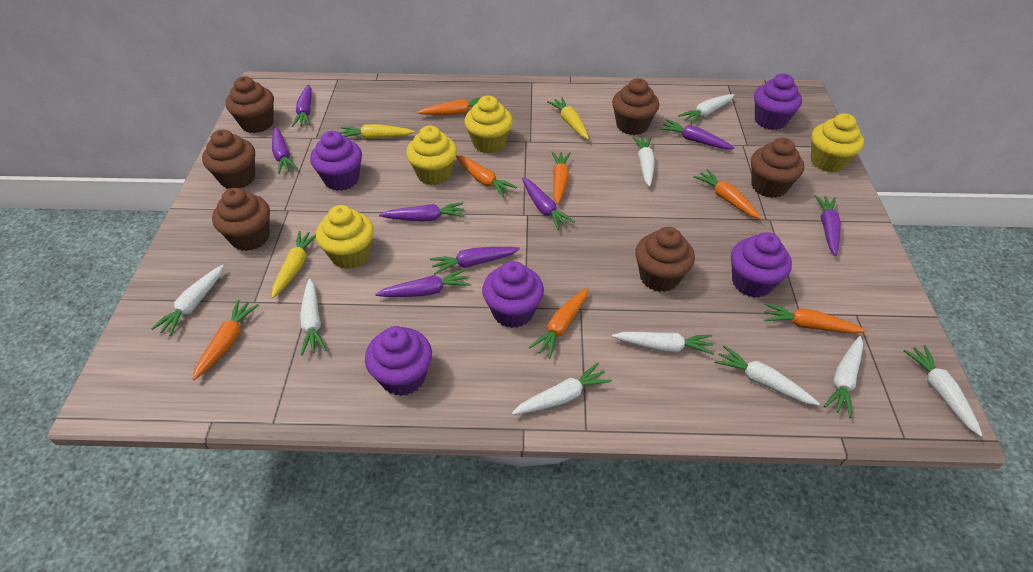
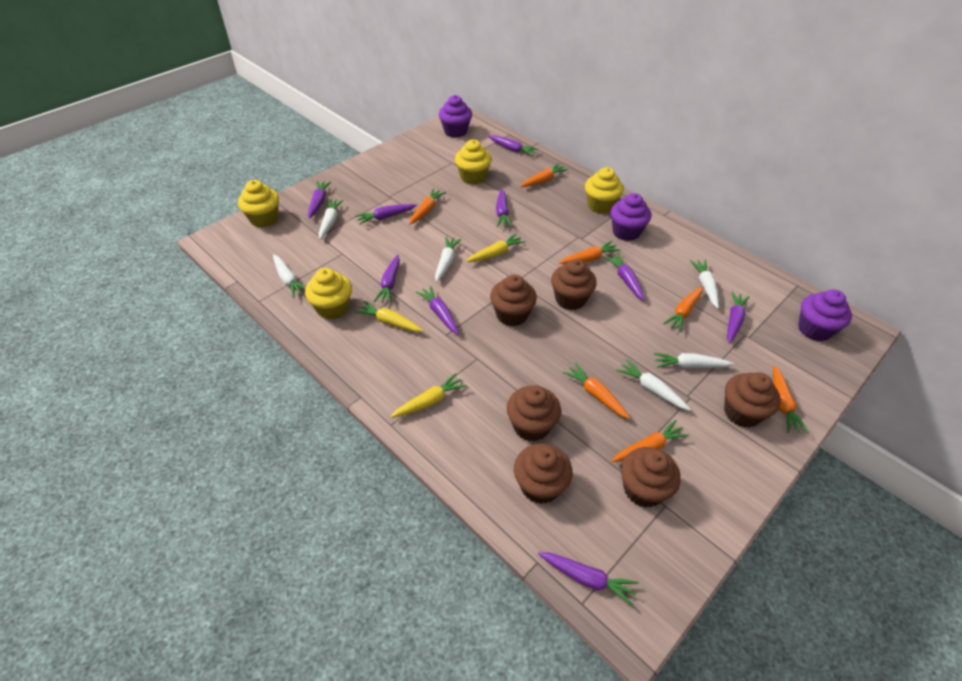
purple carrot: 8 -> 9
purple cupcake: 5 -> 3
white carrot: 9 -> 6

